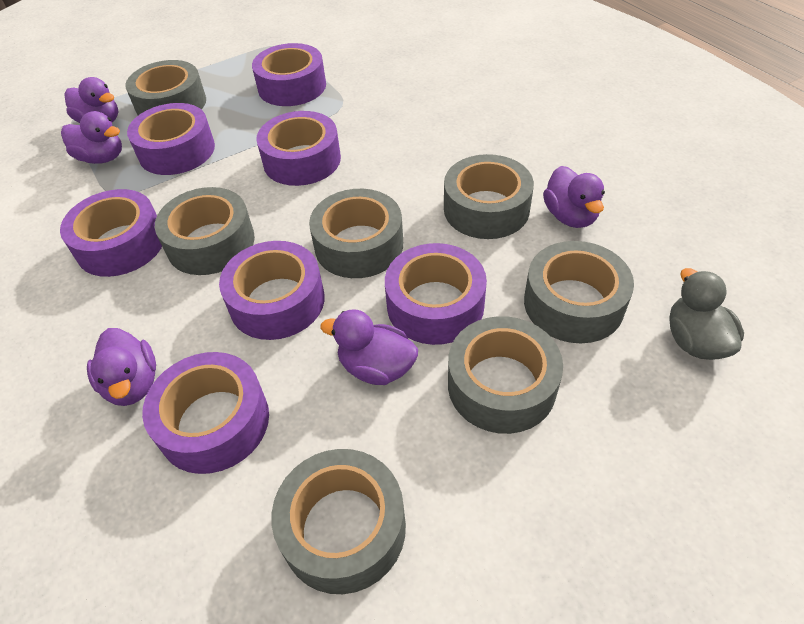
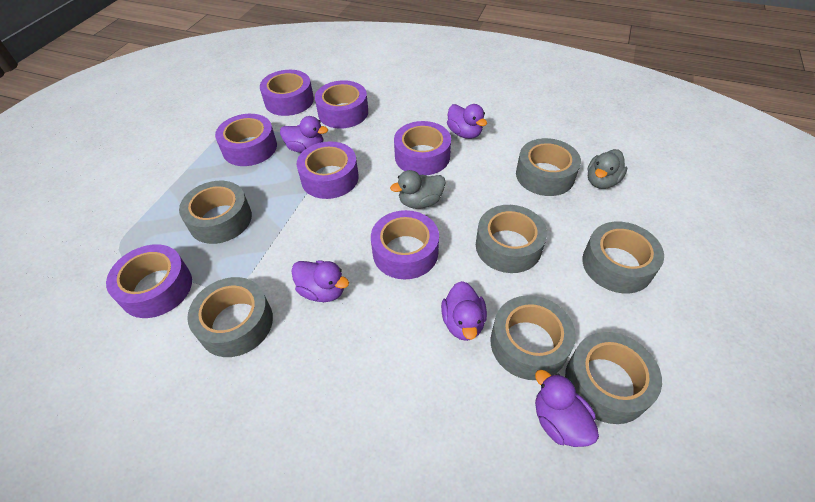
grey duck: 1 -> 2

